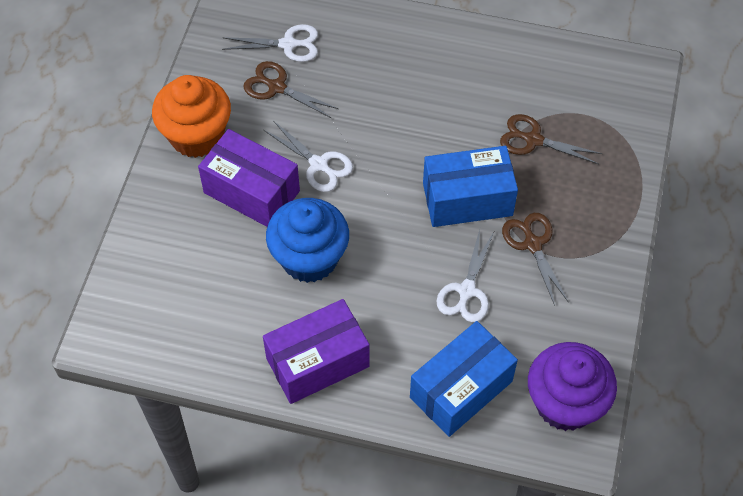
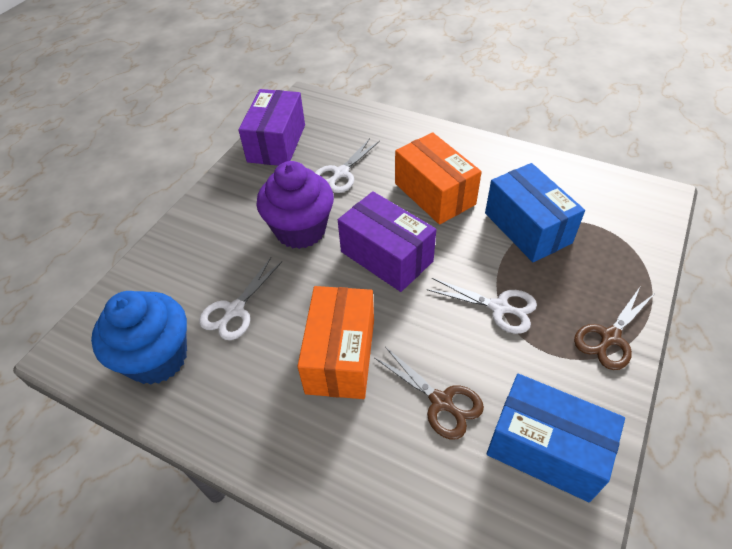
brown scissors: 3 -> 2
orange box: 0 -> 2
orange cupcake: 1 -> 0

